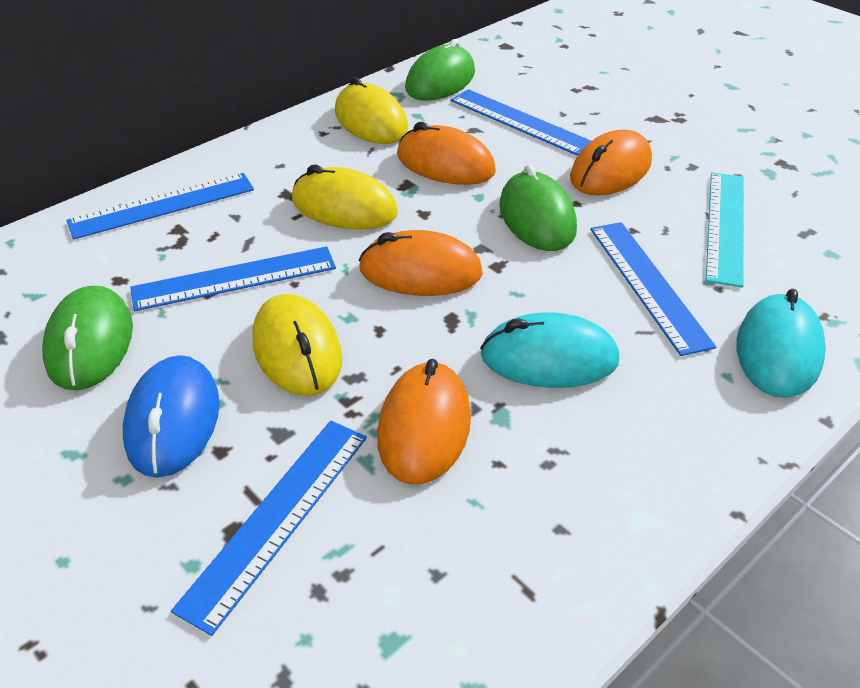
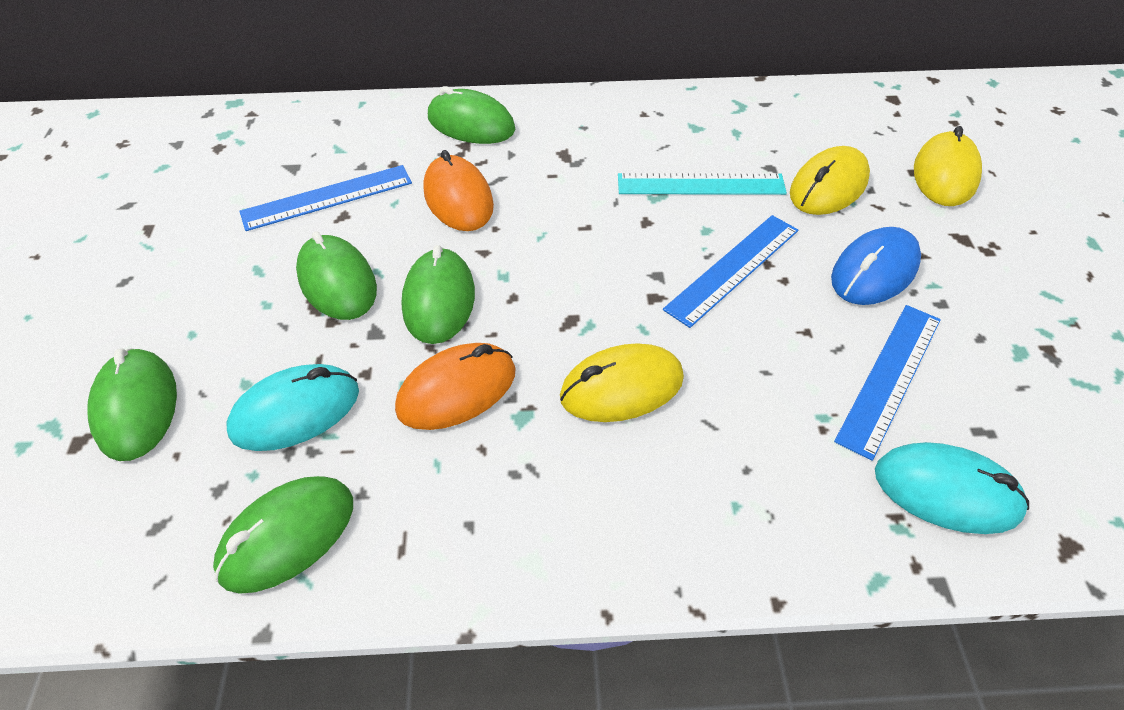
blue ruler: 5 -> 3
green mouse: 3 -> 5
orange mouse: 4 -> 2

